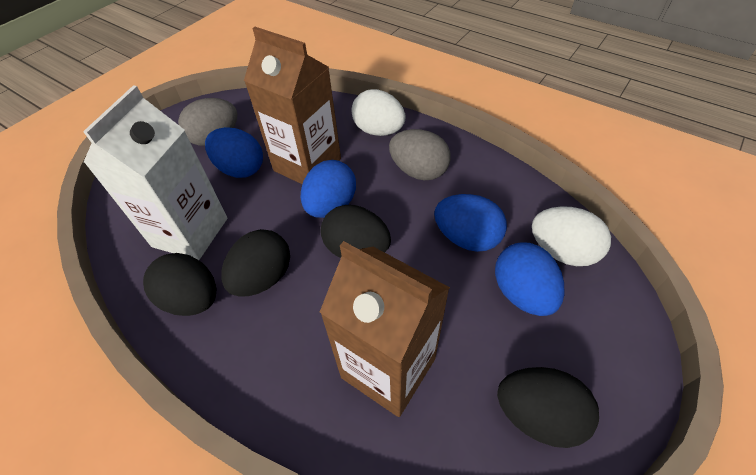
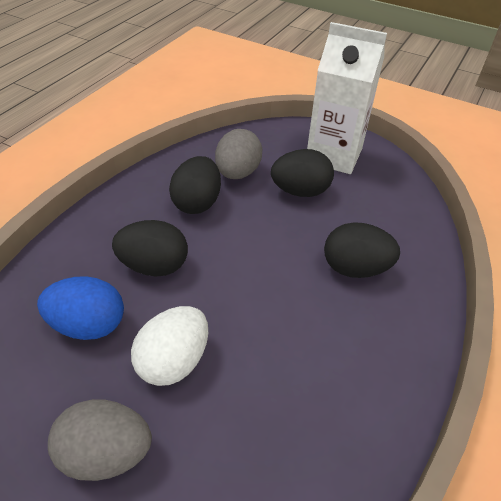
blue egg: 4 -> 1
brown carton: 2 -> 0
white egg: 2 -> 1

